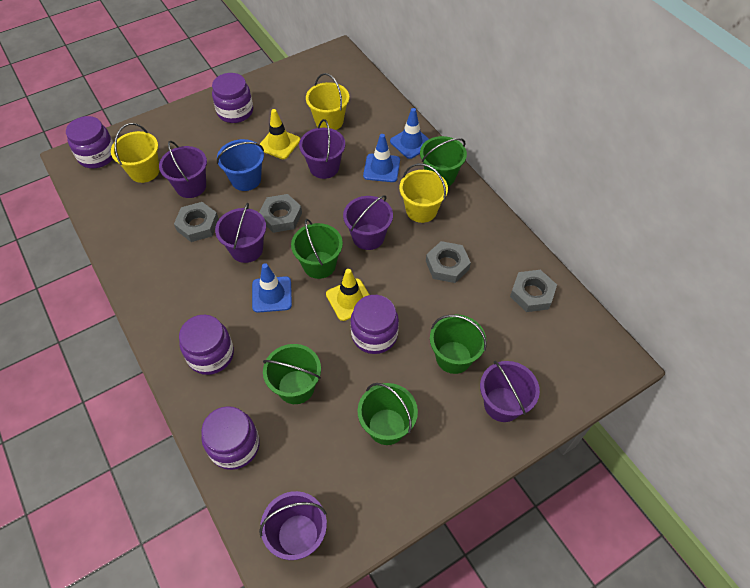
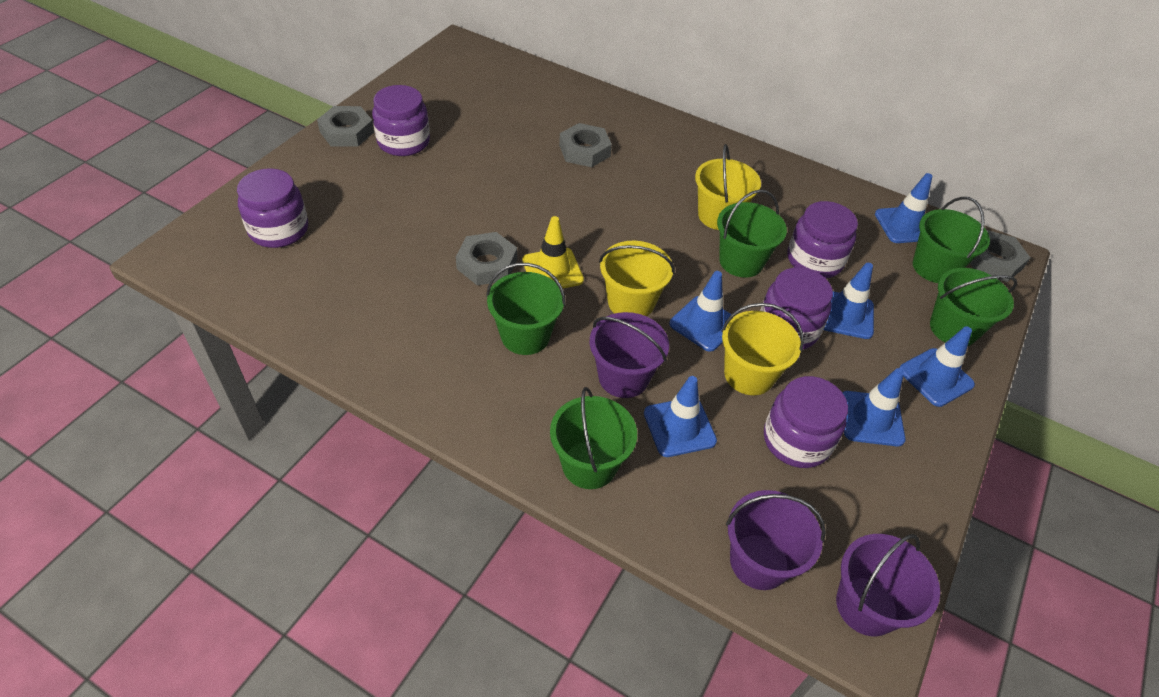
blue bucket: 1 -> 0
blue traffic cone: 3 -> 6
purple bucket: 6 -> 3
yellow traffic cone: 2 -> 1

